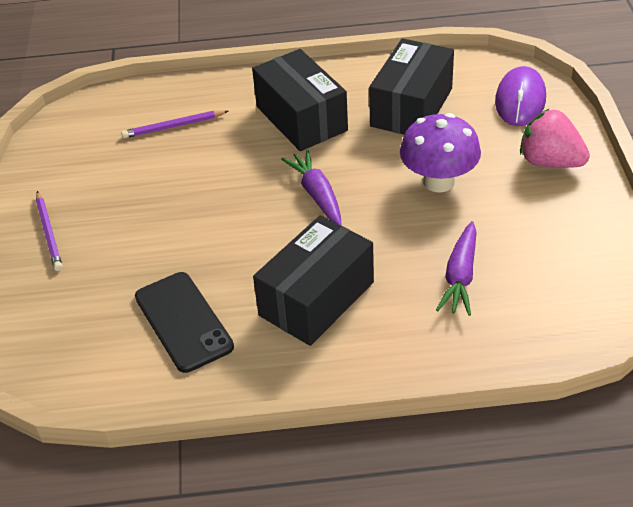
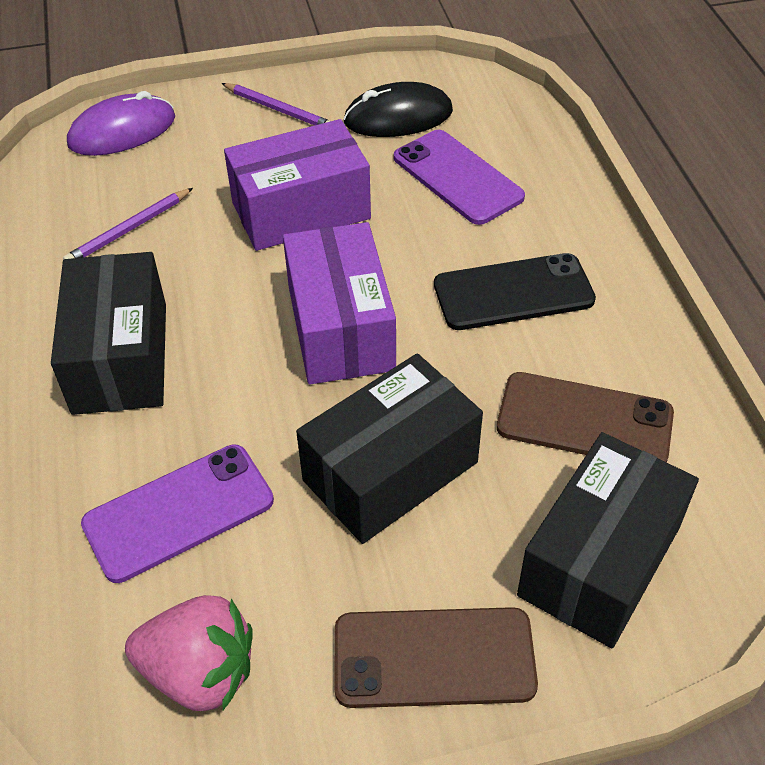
black mouse: 0 -> 1
brown phone: 0 -> 2
purple box: 0 -> 2
purple carrot: 2 -> 0
purple mushroom: 1 -> 0
purple phone: 0 -> 2

